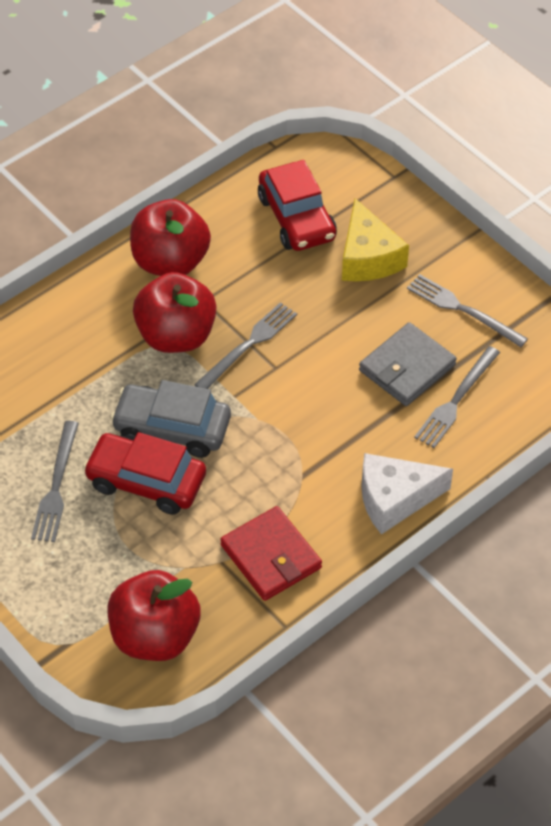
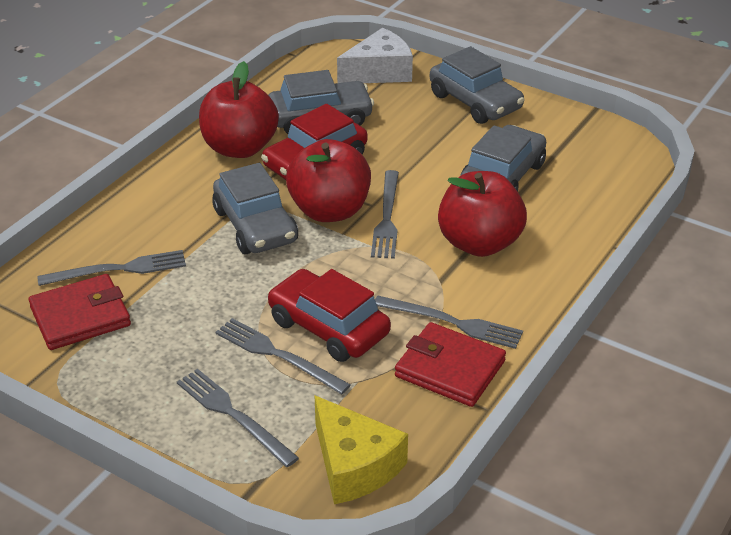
grey car: 1 -> 4
grey fork: 4 -> 5
grey wallet: 1 -> 0
red wallet: 1 -> 2

